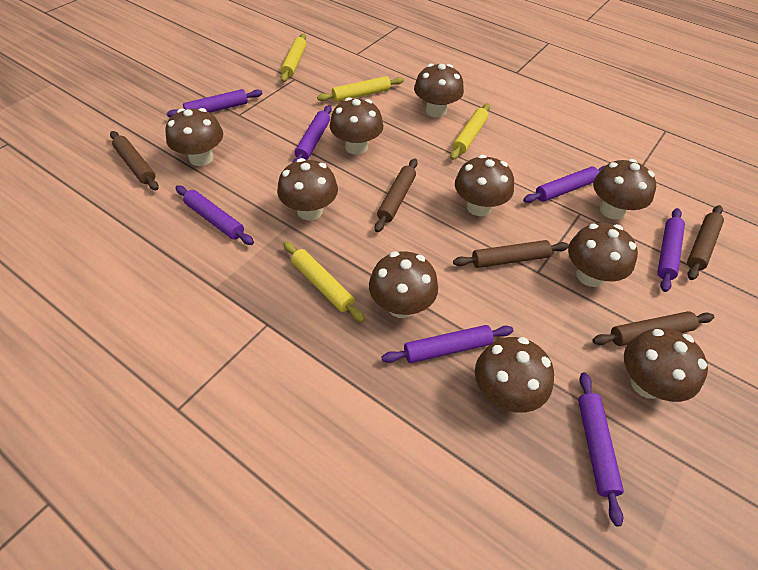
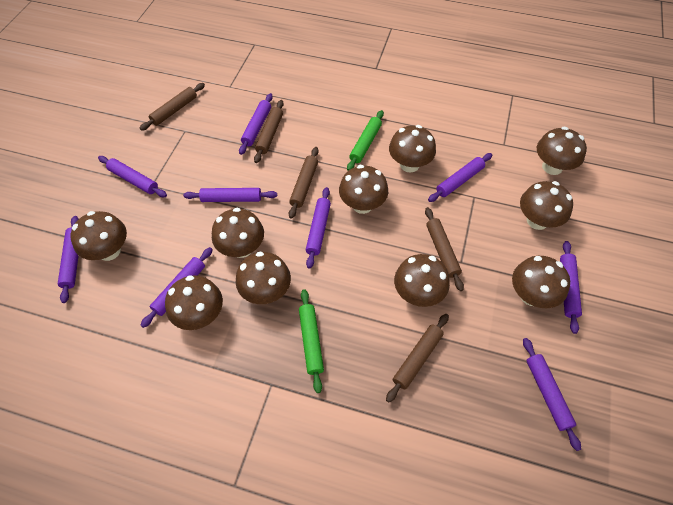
green rolling pin: 0 -> 2
purple rolling pin: 7 -> 9
yellow rolling pin: 4 -> 0

